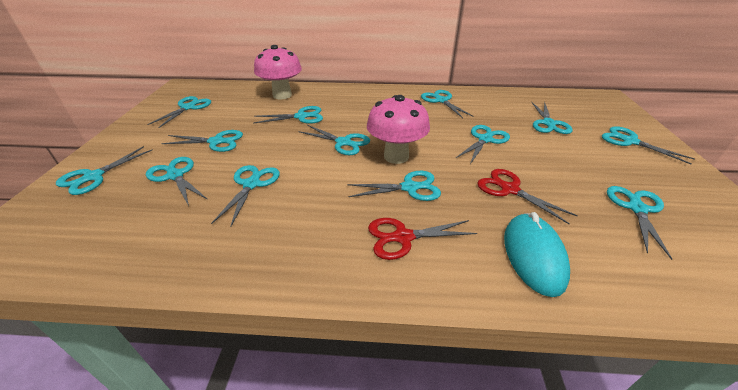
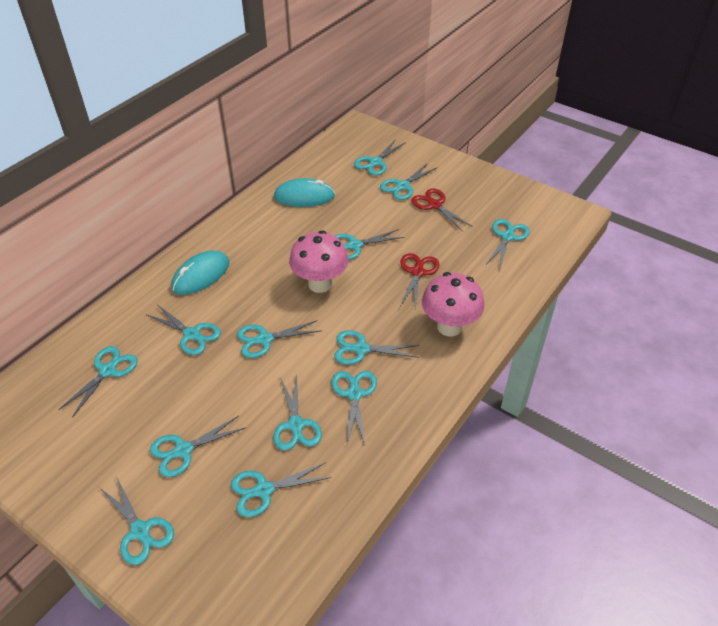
turquoise mouse: 1 -> 2

